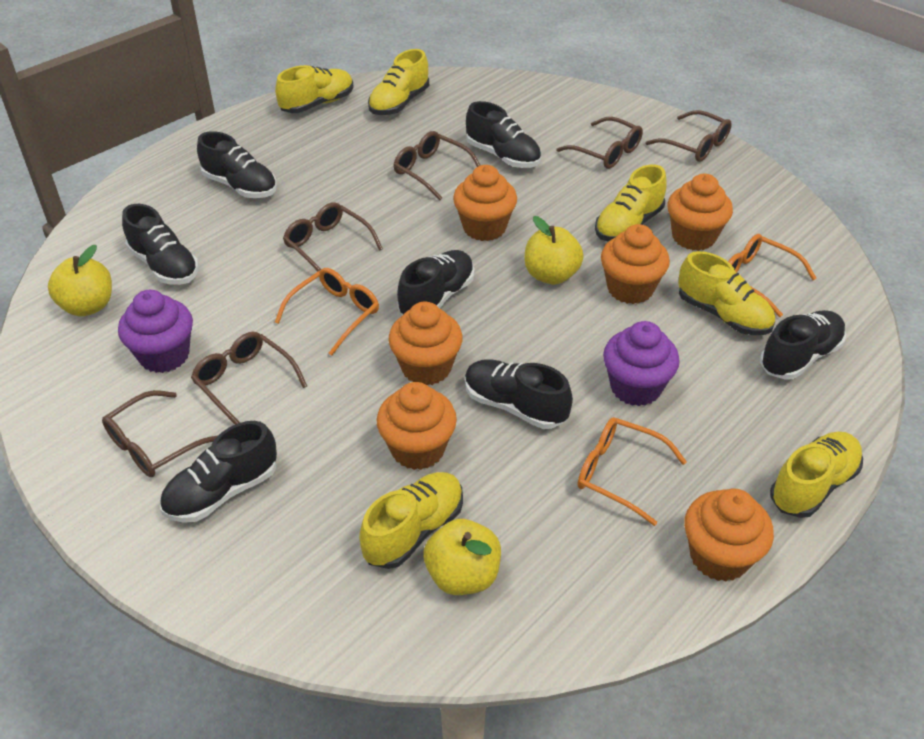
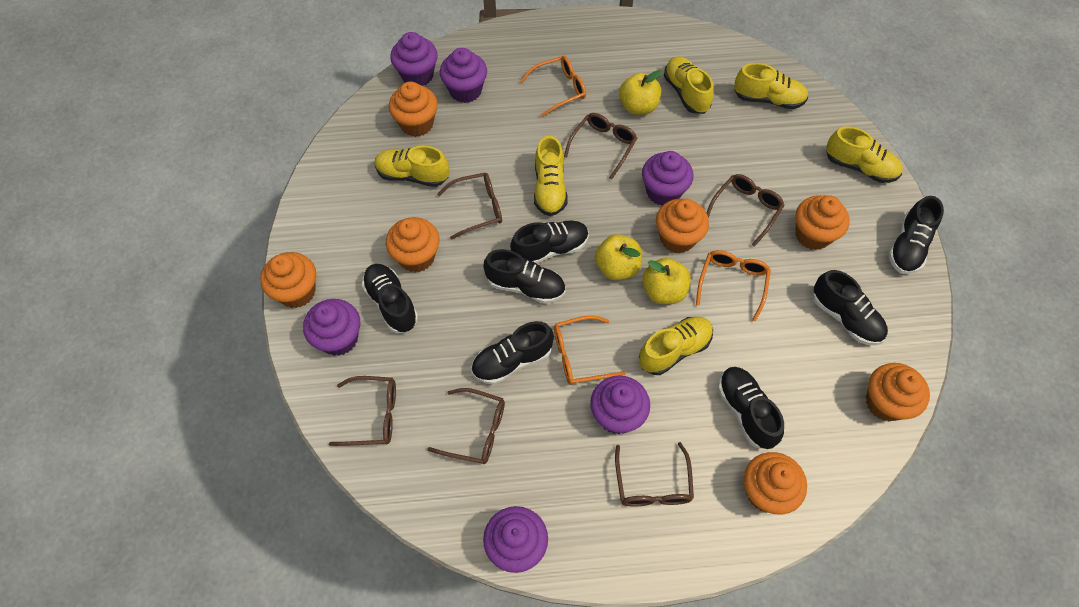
orange cupcake: 6 -> 7
purple cupcake: 2 -> 6

